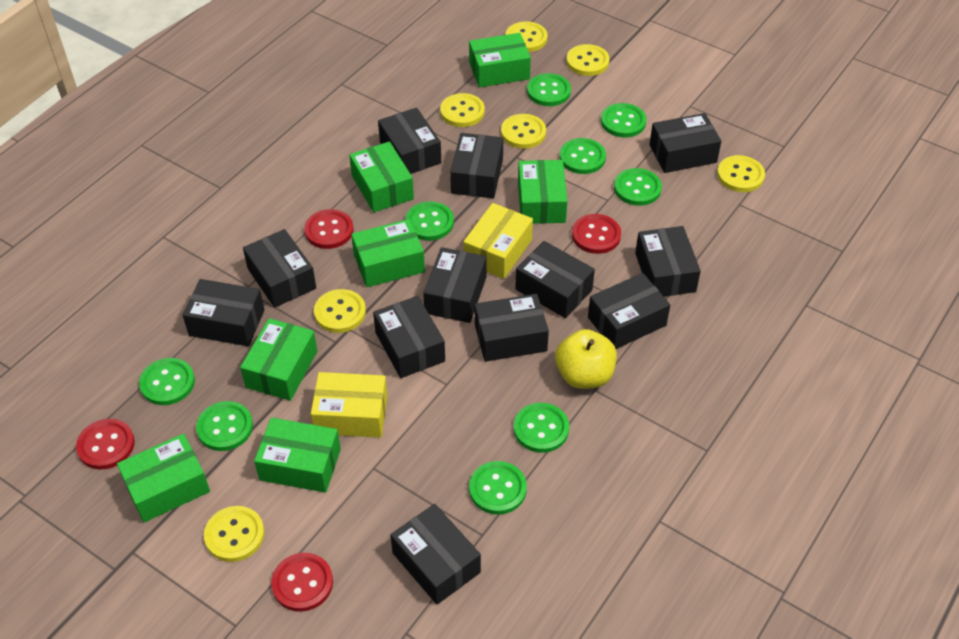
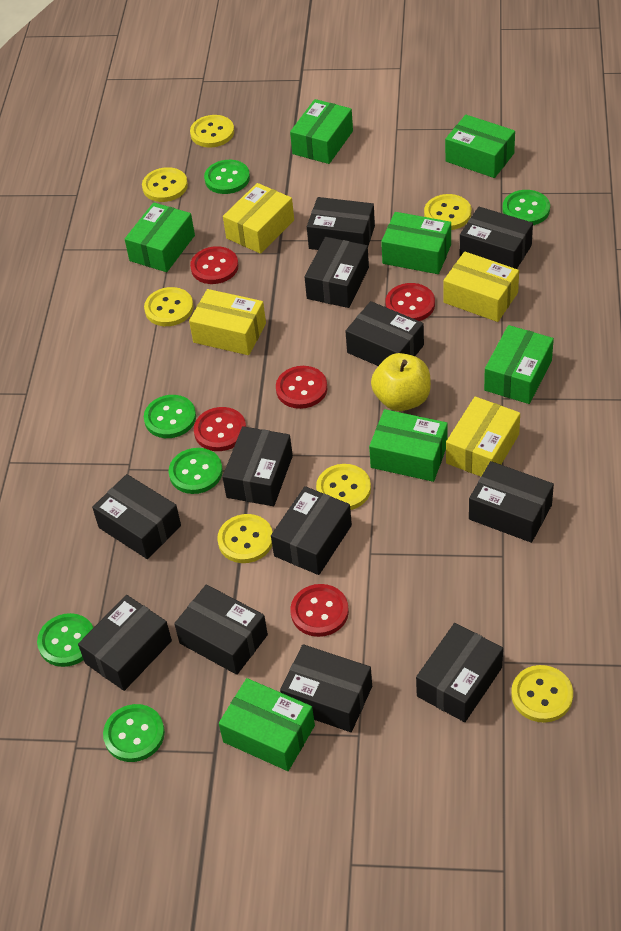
green button: 9 -> 6
red button: 4 -> 5
yellow box: 2 -> 4

